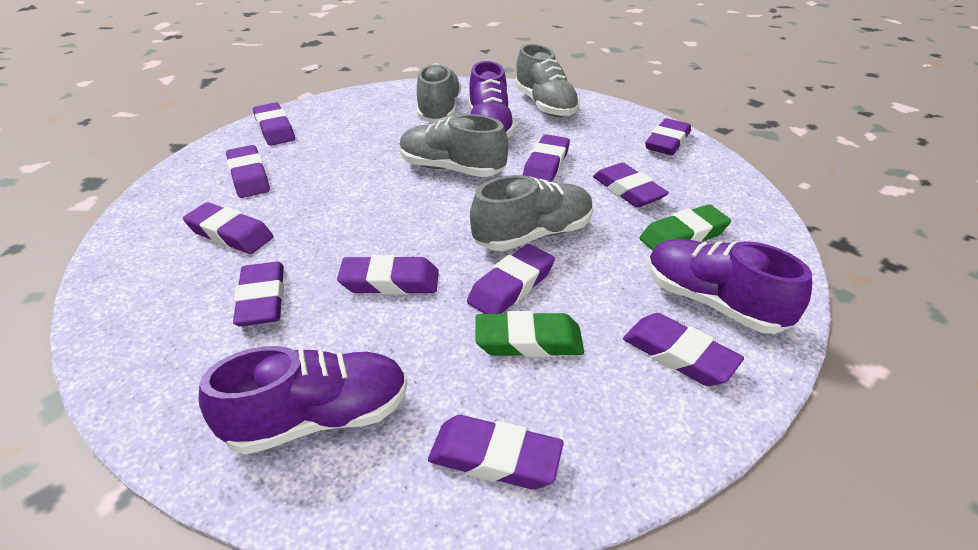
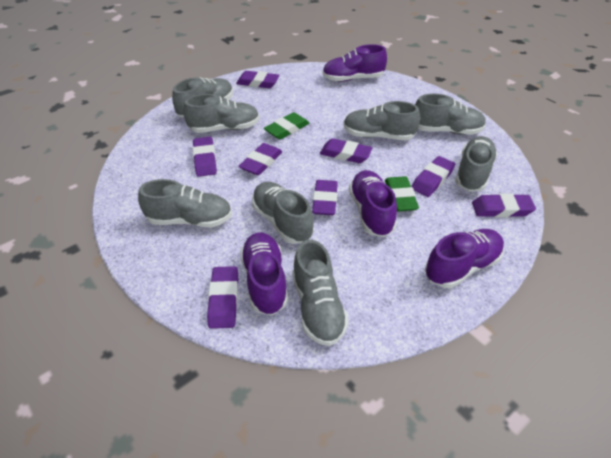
grey shoe: 4 -> 8
purple eraser: 11 -> 8
purple shoe: 3 -> 4

